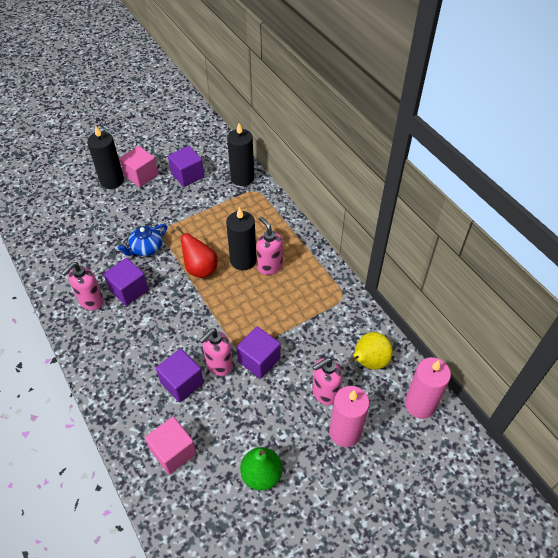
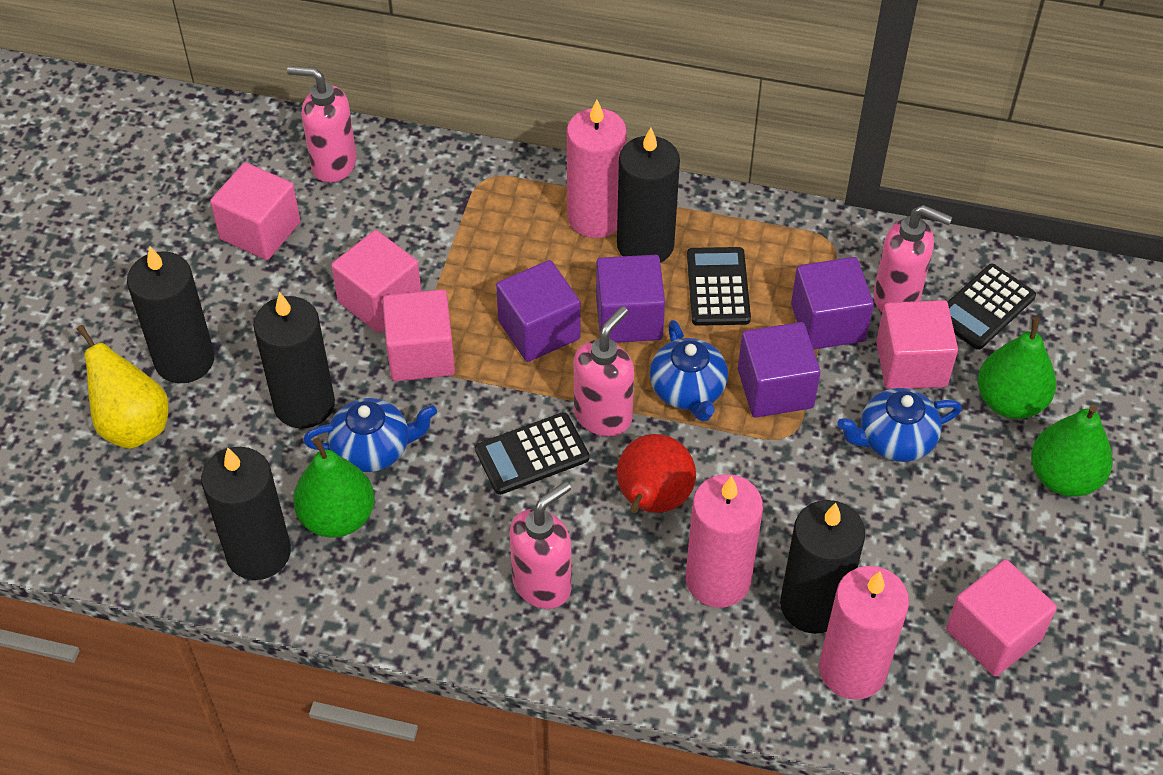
black calculator: 0 -> 3
black candle: 3 -> 5
blue teapot: 1 -> 3
green pear: 1 -> 3
pink candle: 2 -> 3
pink cube: 2 -> 5

